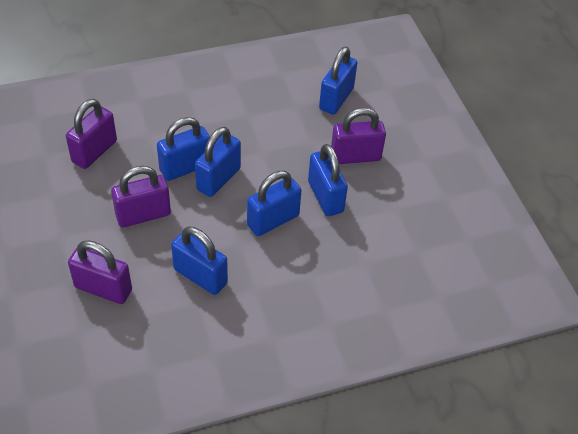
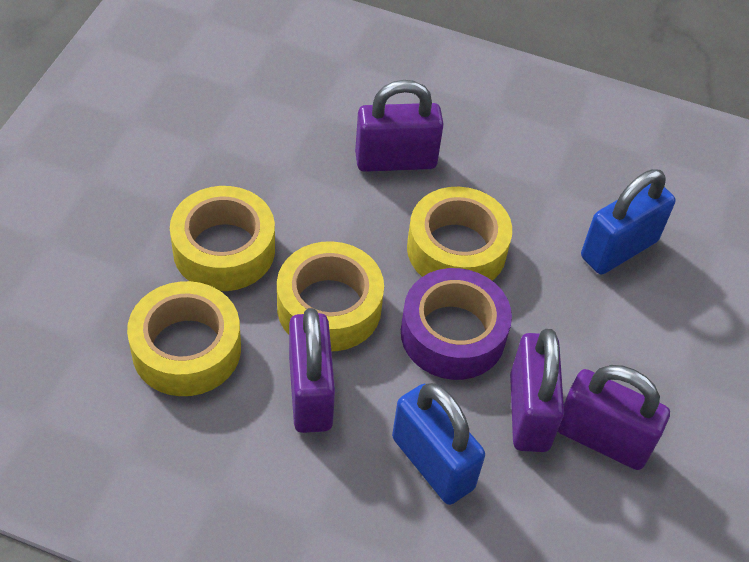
blue padlock: 6 -> 2
purple tape: 0 -> 1
yellow tape: 0 -> 4

